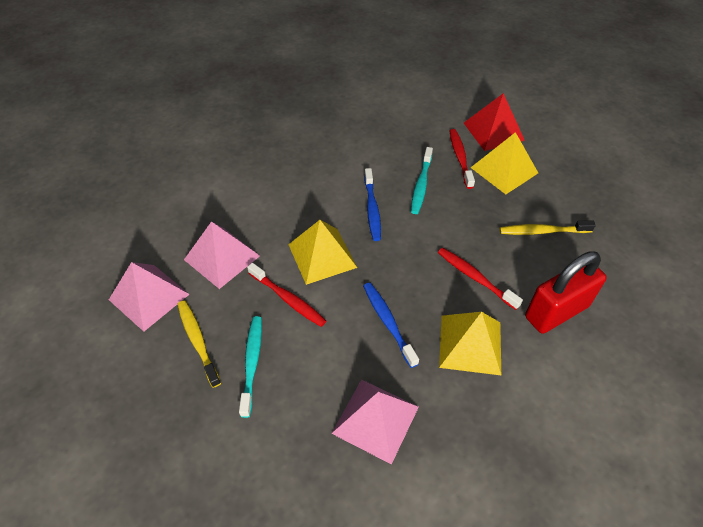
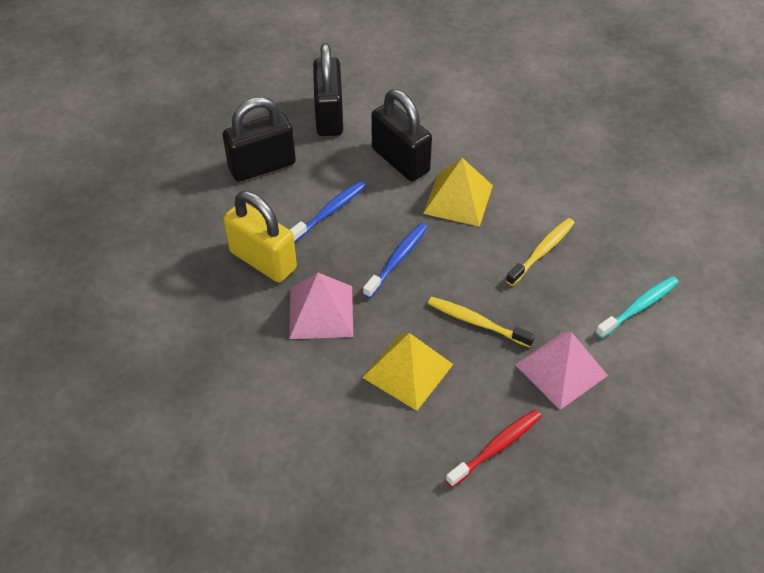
black padlock: 0 -> 3
pink pyramid: 3 -> 2
red padlock: 1 -> 0
red pyramid: 1 -> 0
red toothbrush: 3 -> 1
turquoise toothbrush: 2 -> 1
yellow padlock: 0 -> 1
yellow pyramid: 3 -> 2

